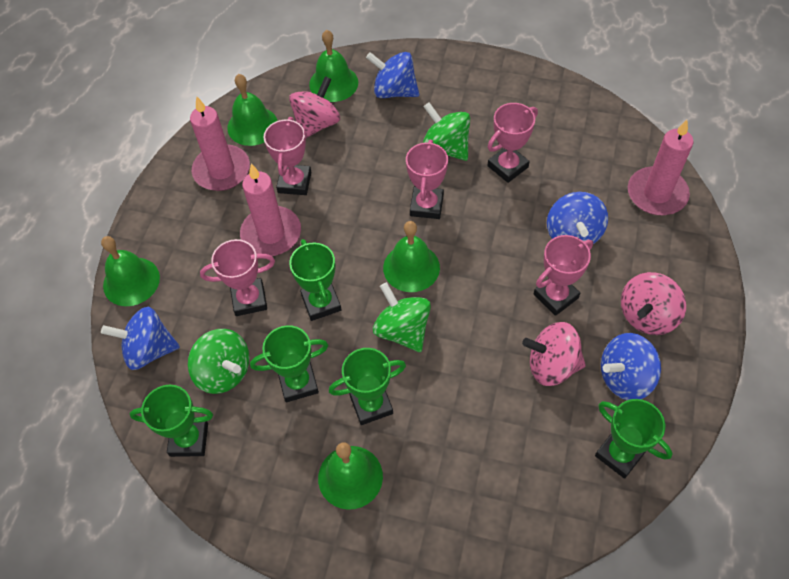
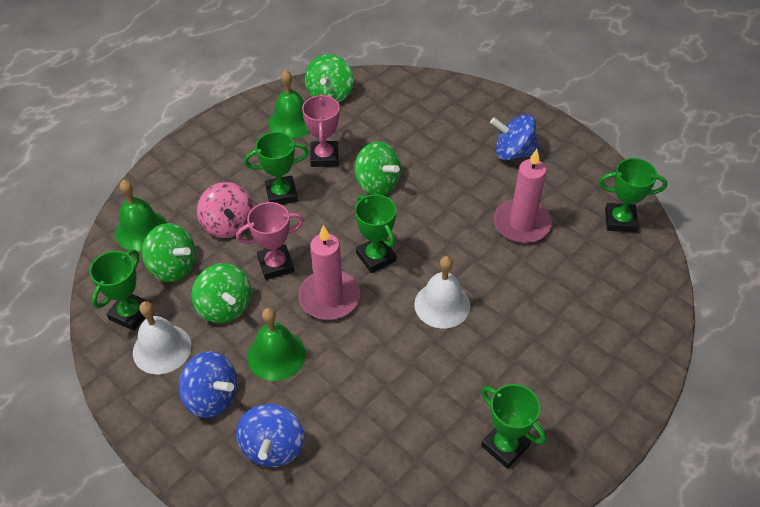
blue spinning top: 4 -> 3
green bell: 5 -> 3
green spinning top: 3 -> 4
pink candle: 3 -> 2
pink spinning top: 3 -> 1
pink trophy: 5 -> 2
white bell: 0 -> 2

